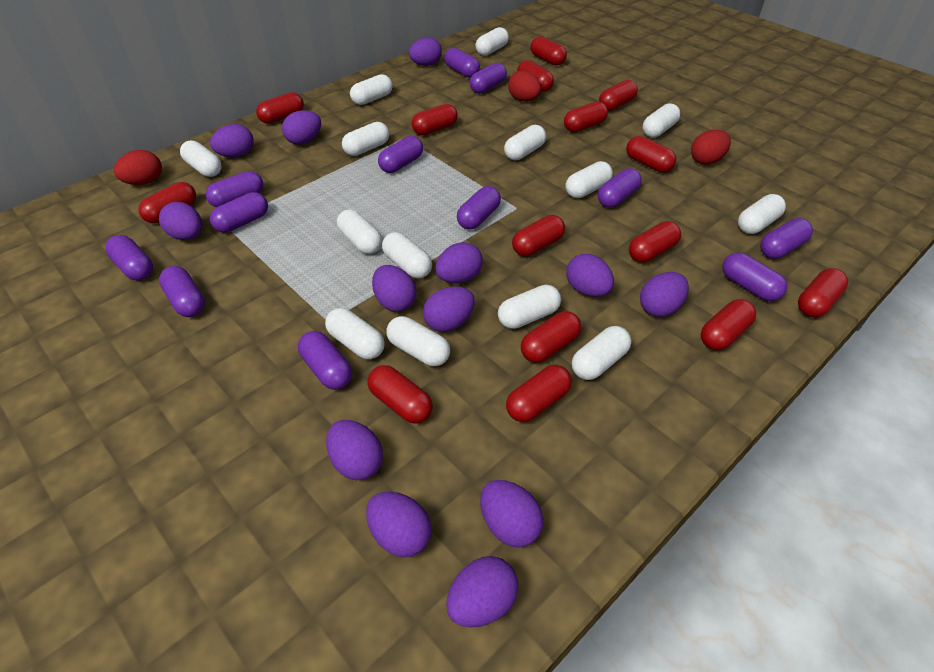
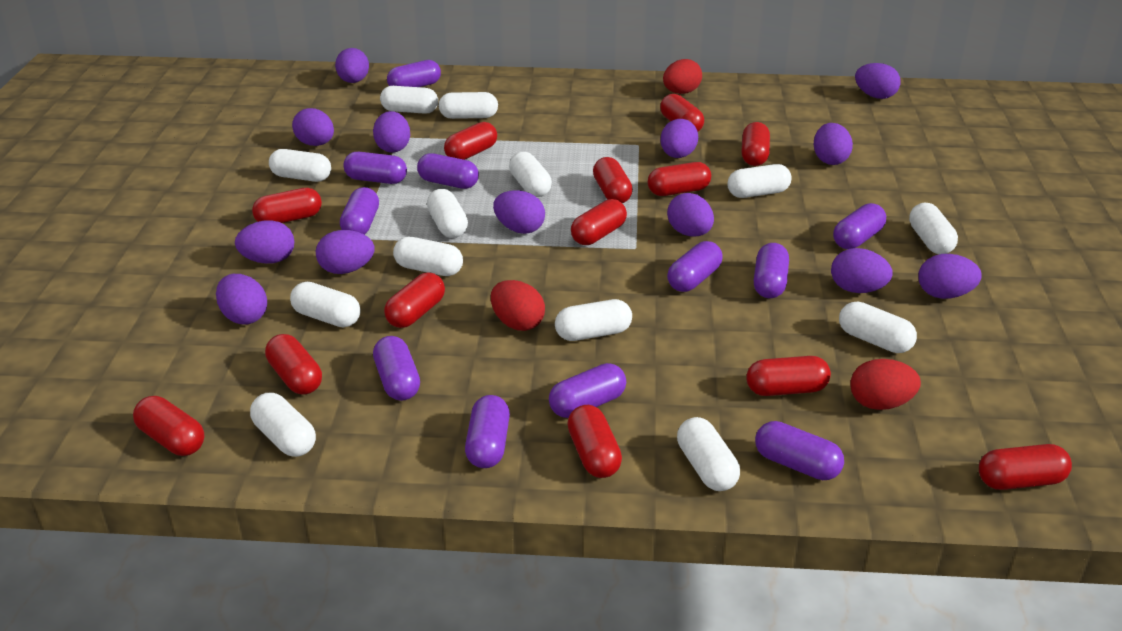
purple capsule: 12 -> 11
red capsule: 15 -> 13
white capsule: 14 -> 13

